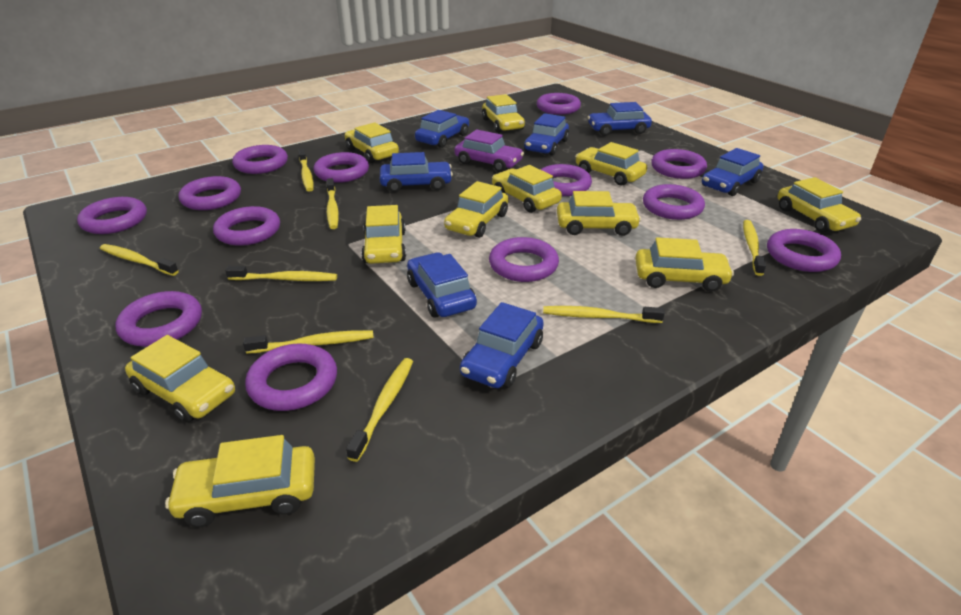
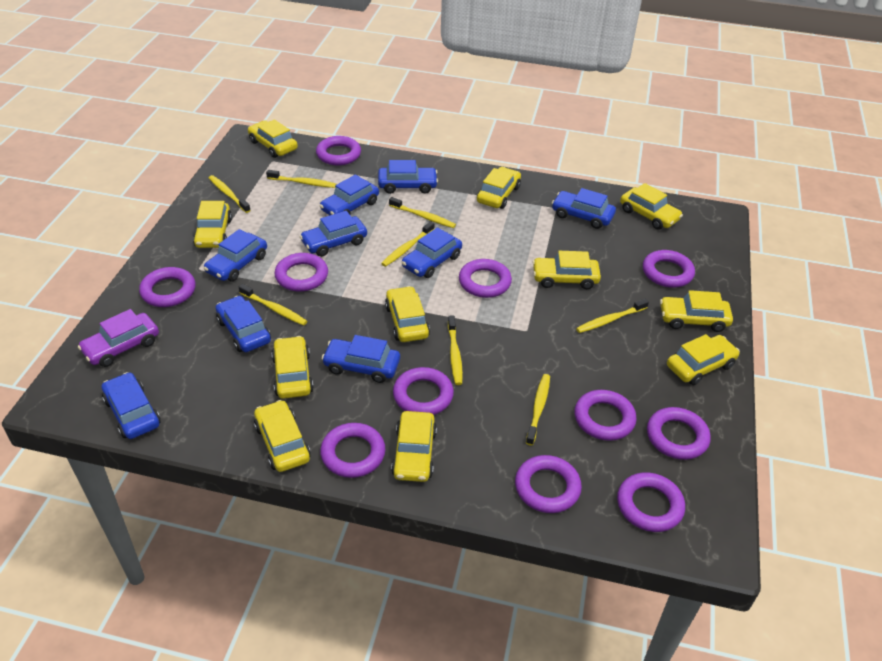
blue car: 7 -> 9
purple ring: 13 -> 11

